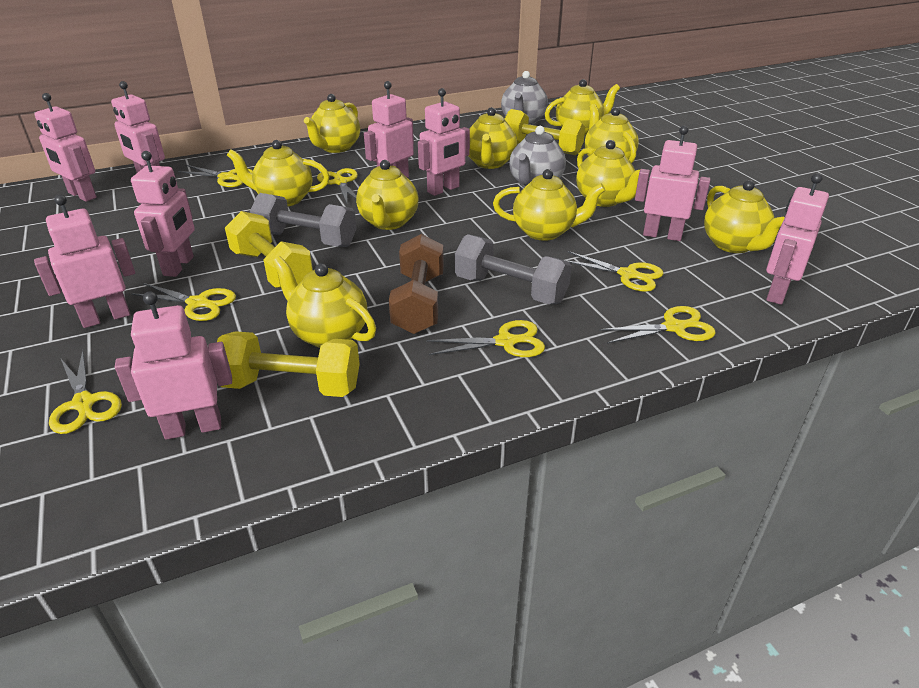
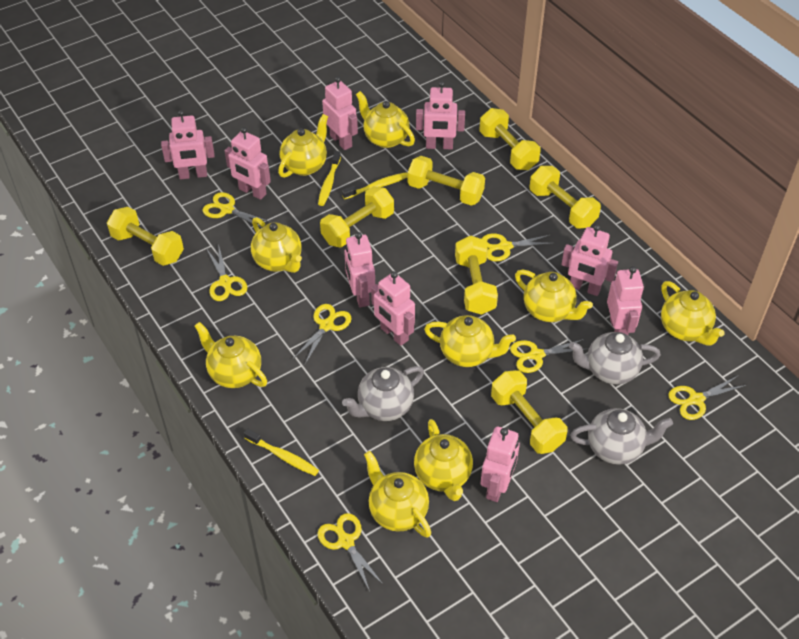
brown dumbbell: 1 -> 0
grey dumbbell: 2 -> 0
grey teapot: 2 -> 3
yellow dumbbell: 3 -> 7
yellow teapot: 10 -> 9
yellow toothbrush: 0 -> 3

